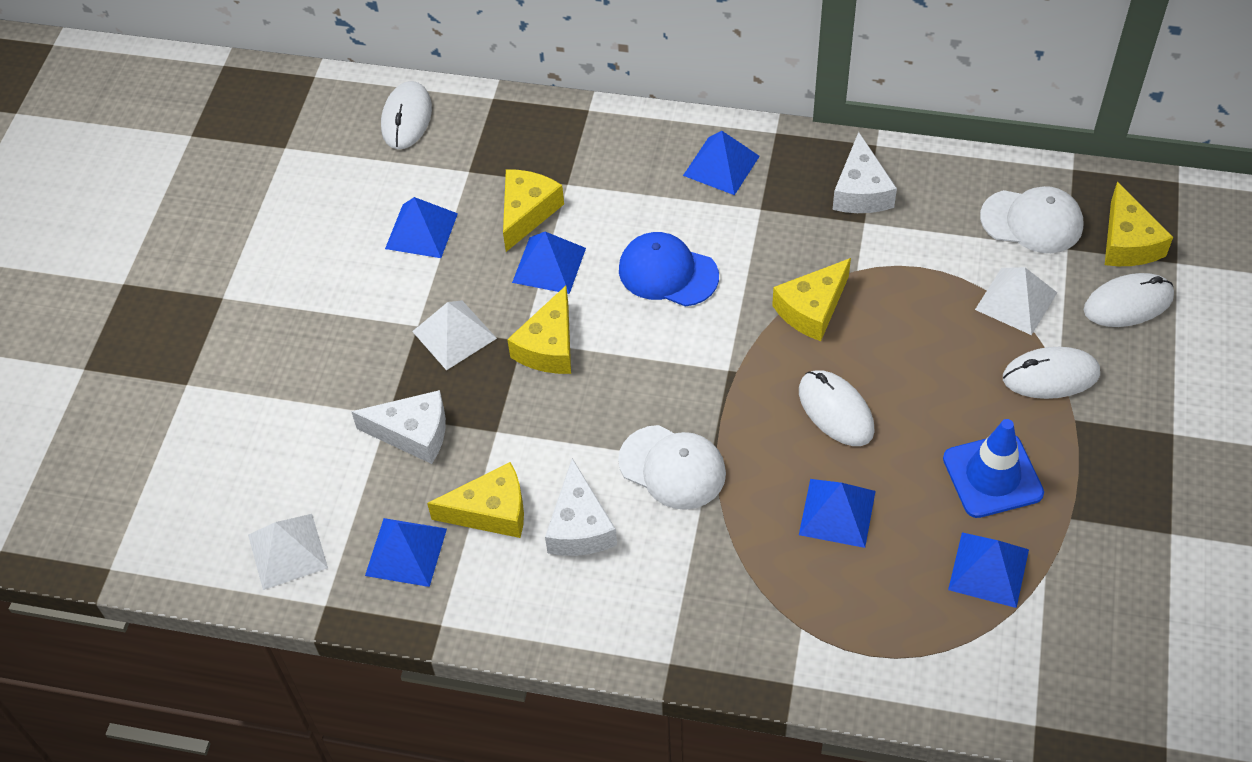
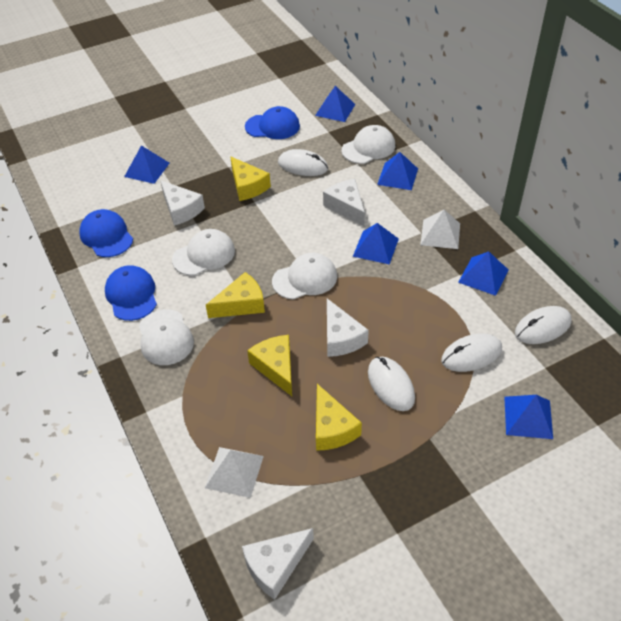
blue cap: 1 -> 3
blue traffic cone: 1 -> 0
white cap: 2 -> 4
white cheese: 3 -> 4
white pyramid: 3 -> 2
yellow cheese: 5 -> 4

